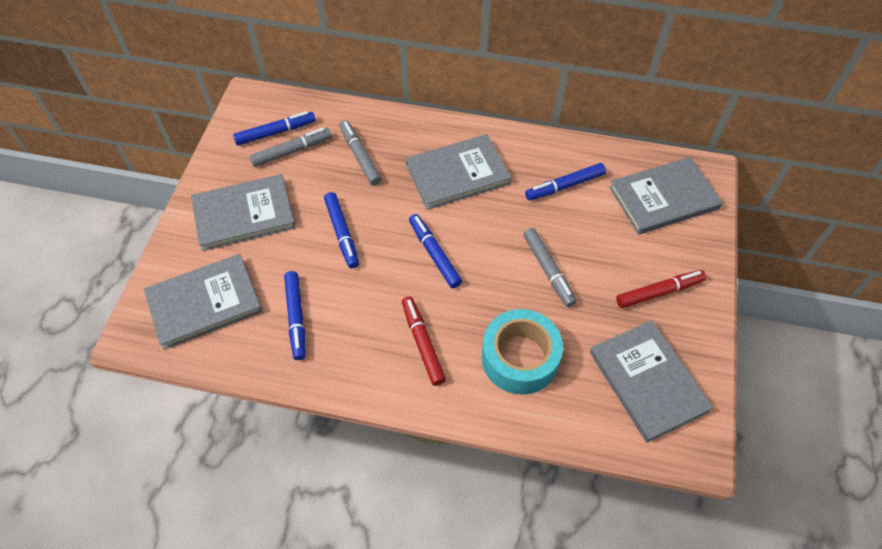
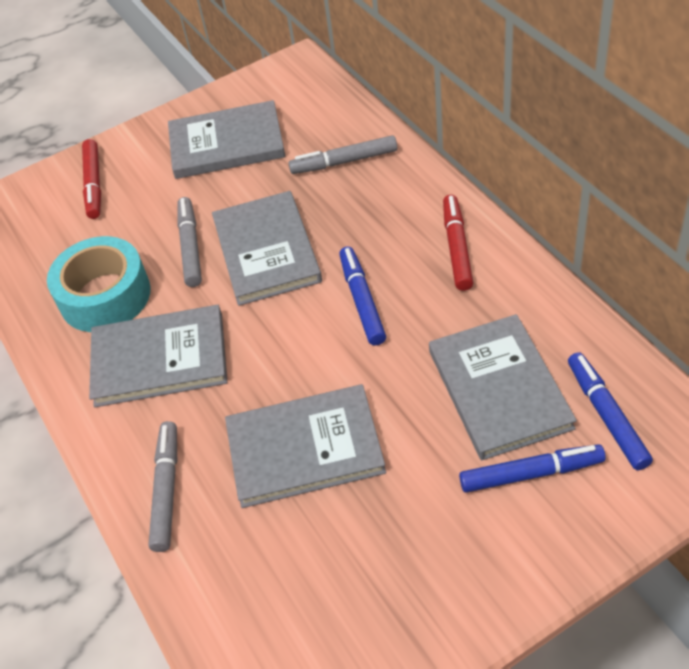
blue marker: 5 -> 3

